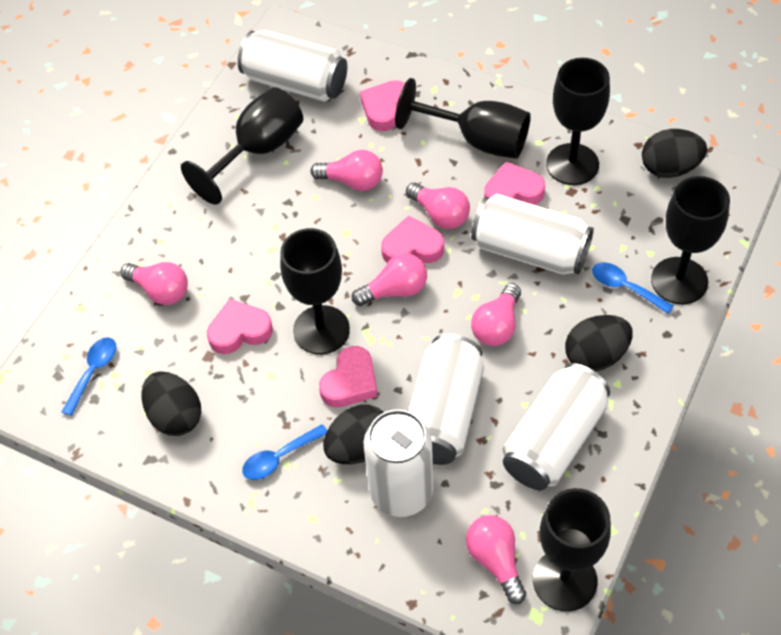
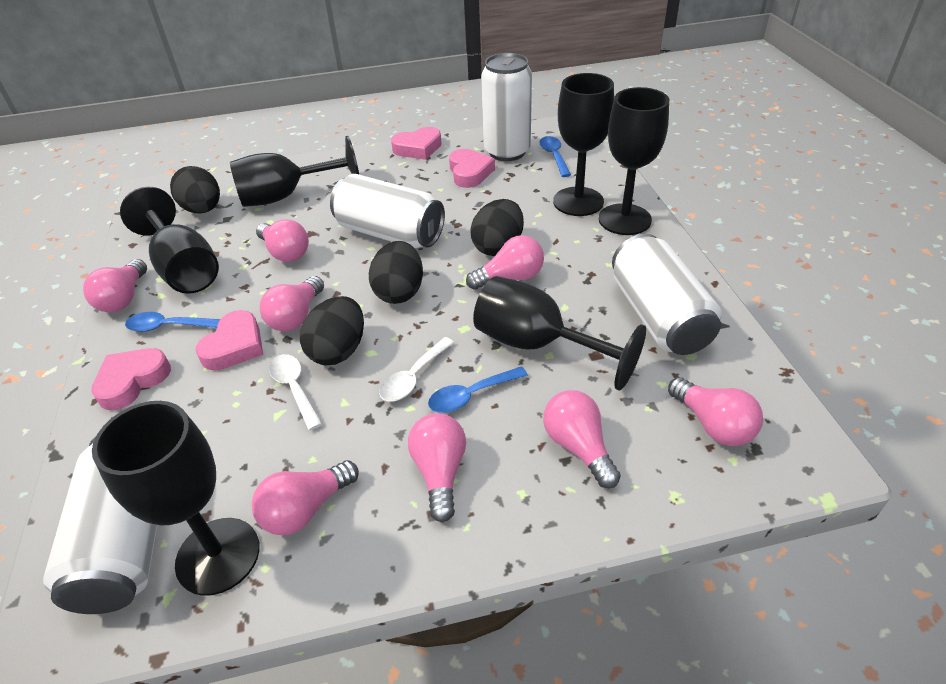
pink heart: 5 -> 4
pink light bulb: 6 -> 8
white can: 5 -> 4
white spoon: 0 -> 2

